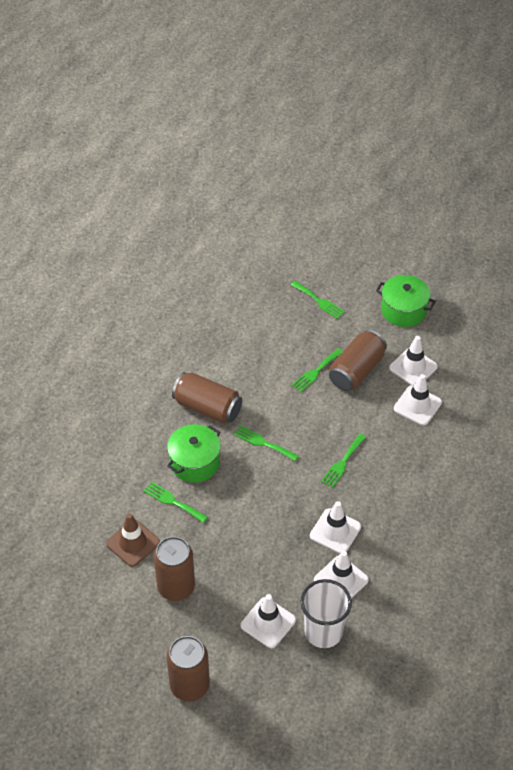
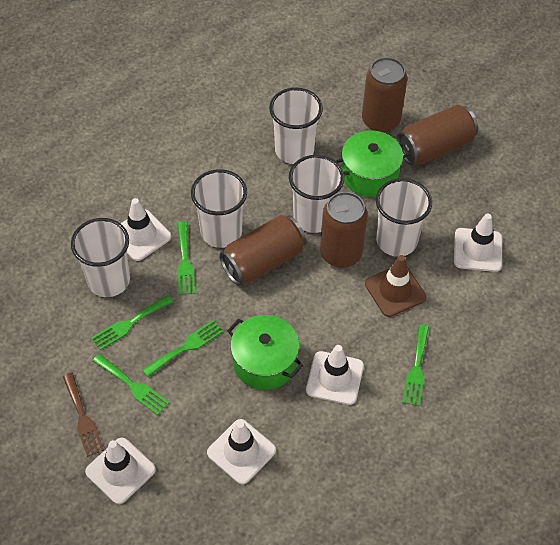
brown fork: 0 -> 1
white cup: 1 -> 5

